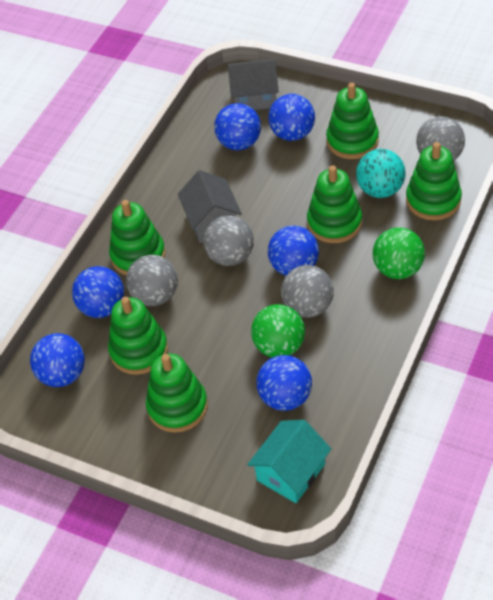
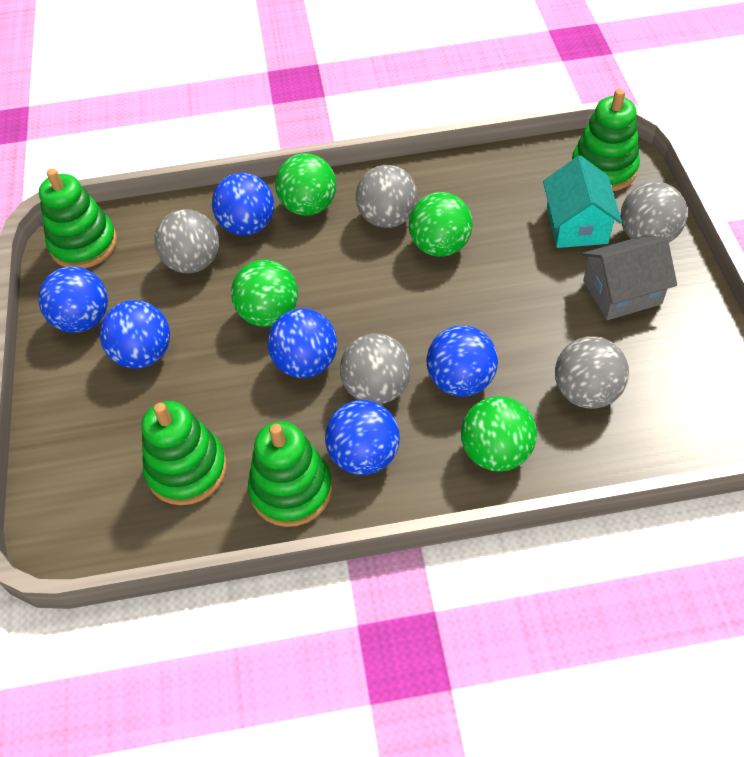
green ball: 2 -> 4
green stacking toy: 6 -> 4
grey ball: 4 -> 5
grey house: 2 -> 1
turquoise ball: 1 -> 0

